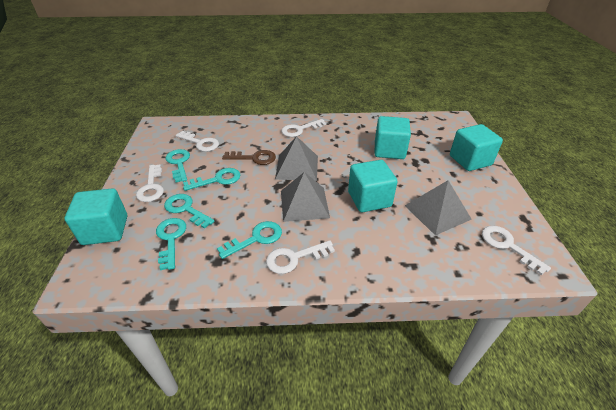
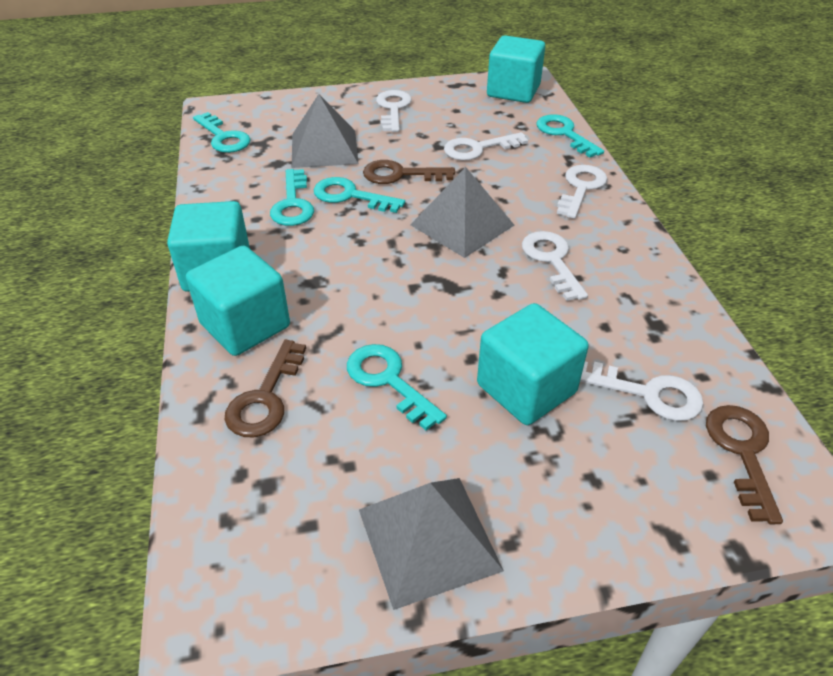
brown key: 1 -> 3

